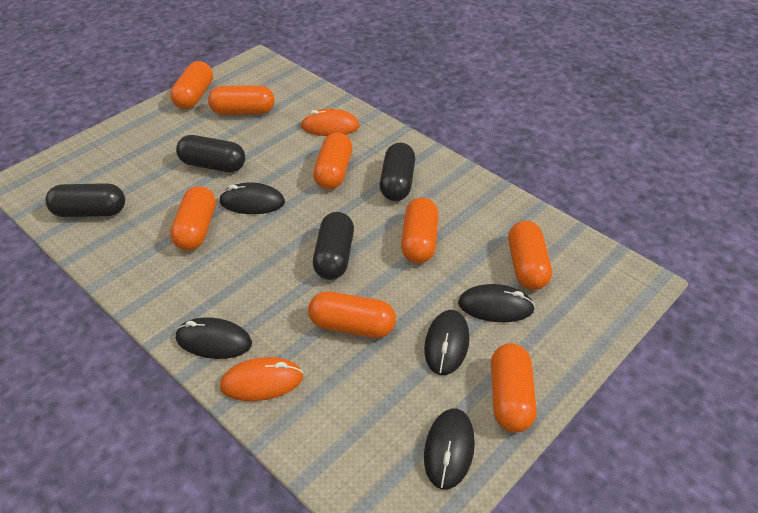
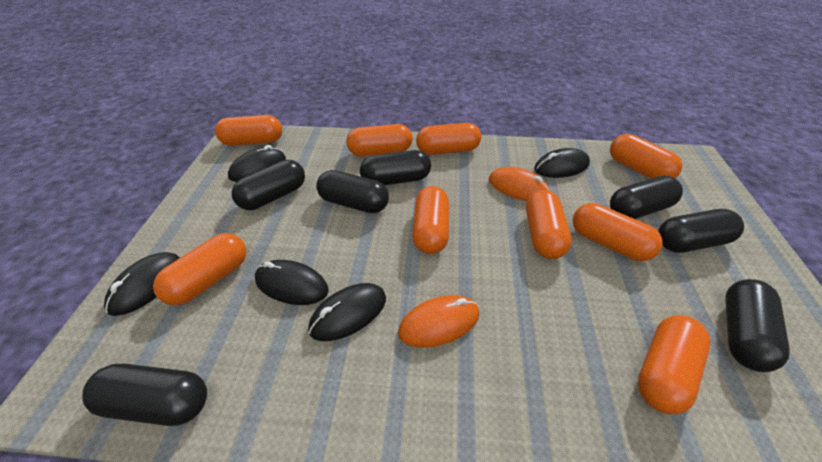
black capsule: 4 -> 7
orange capsule: 8 -> 9

